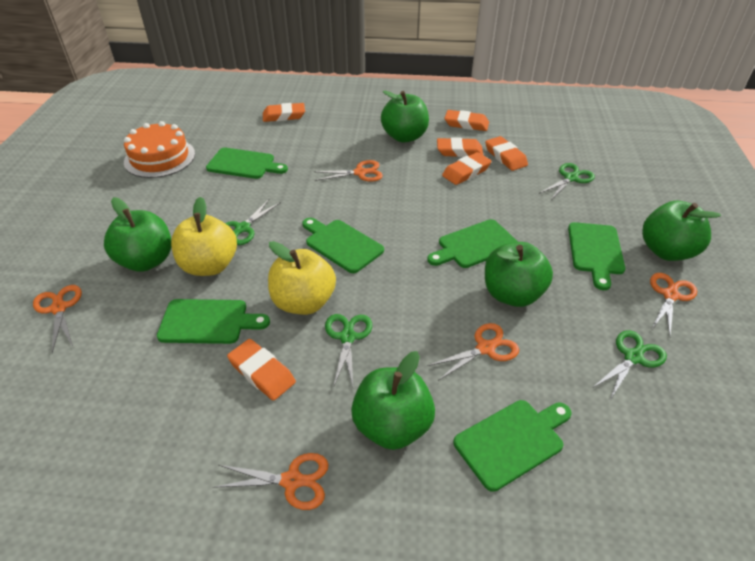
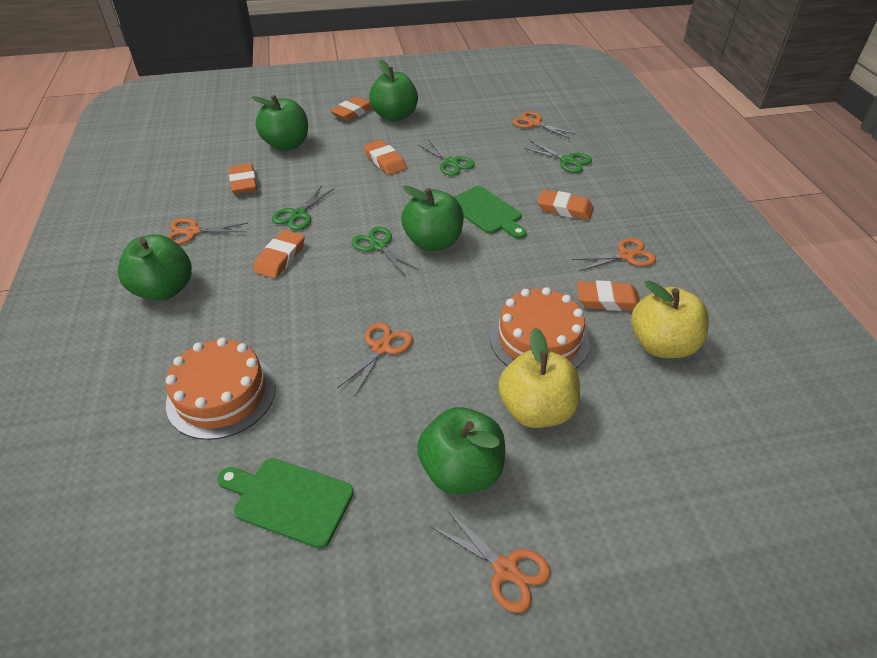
green cutting board: 6 -> 2
orange cake: 1 -> 2

